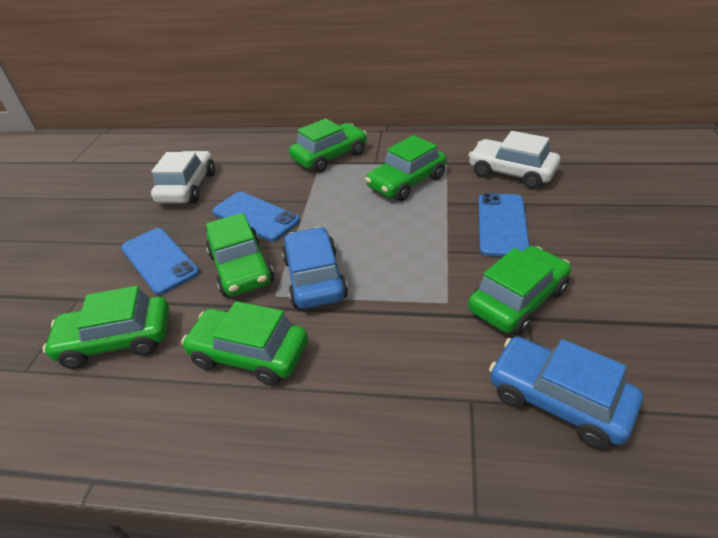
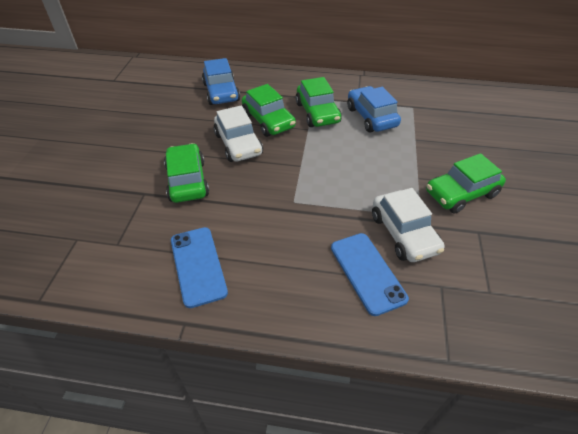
blue phone: 3 -> 2
green car: 6 -> 4

